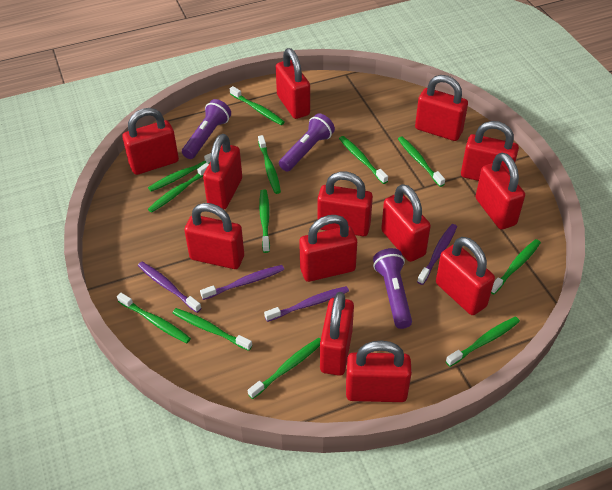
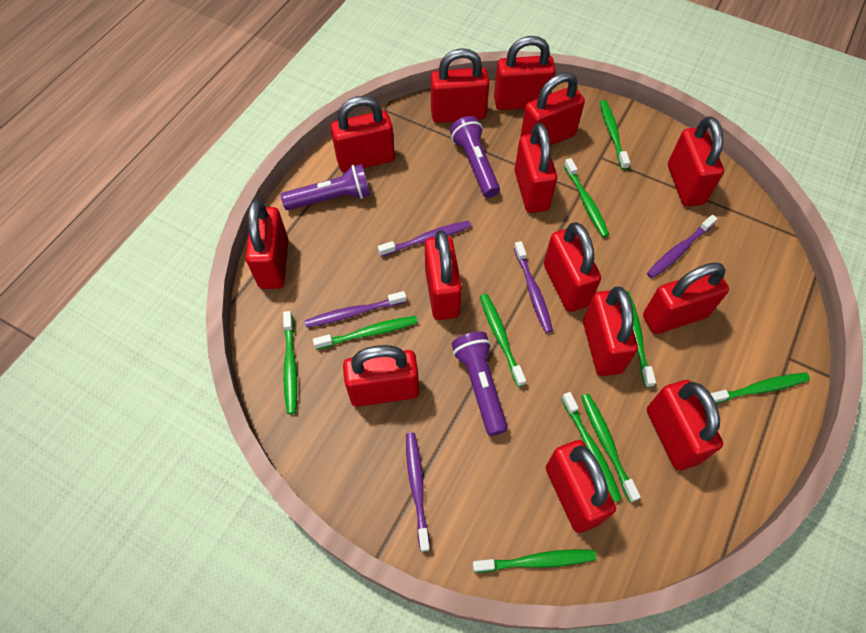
green toothbrush: 12 -> 10
purple toothbrush: 4 -> 5
red padlock: 13 -> 14

